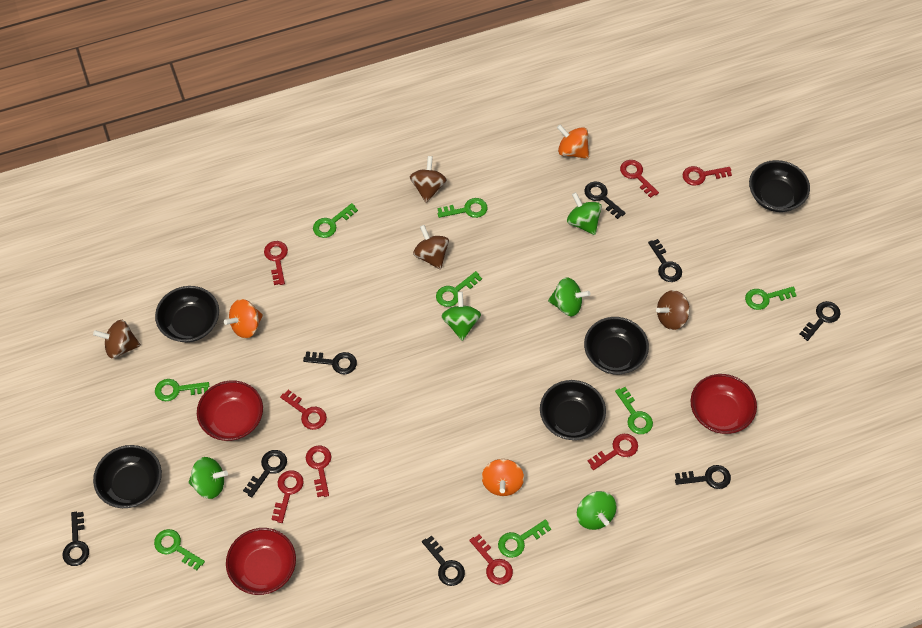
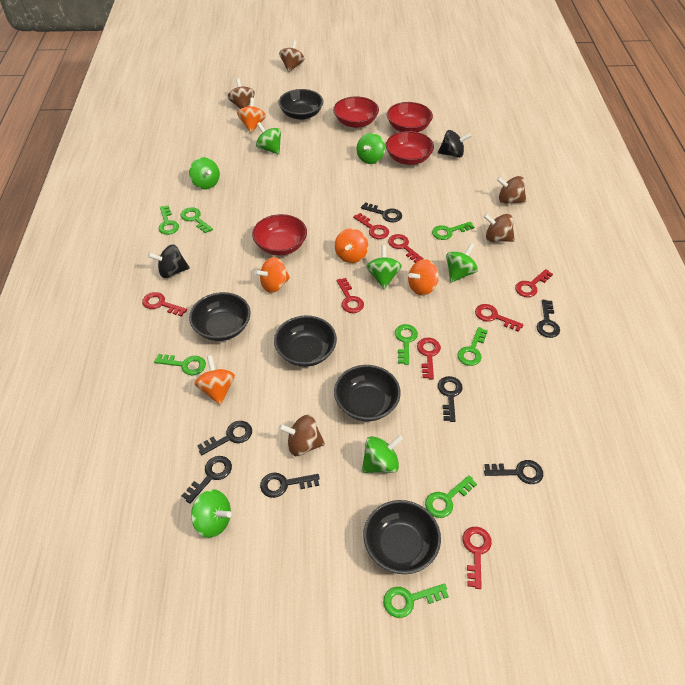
black key: 8 -> 7
black spinning top: 0 -> 2
brown spinning top: 4 -> 5
green spinning top: 5 -> 7
orange spinning top: 3 -> 5
red bowl: 3 -> 4

